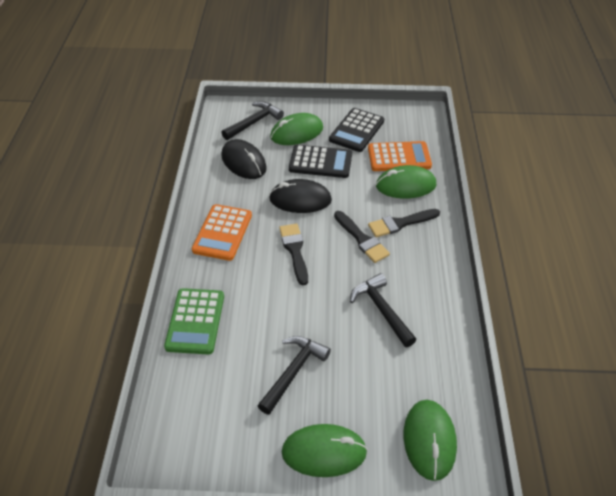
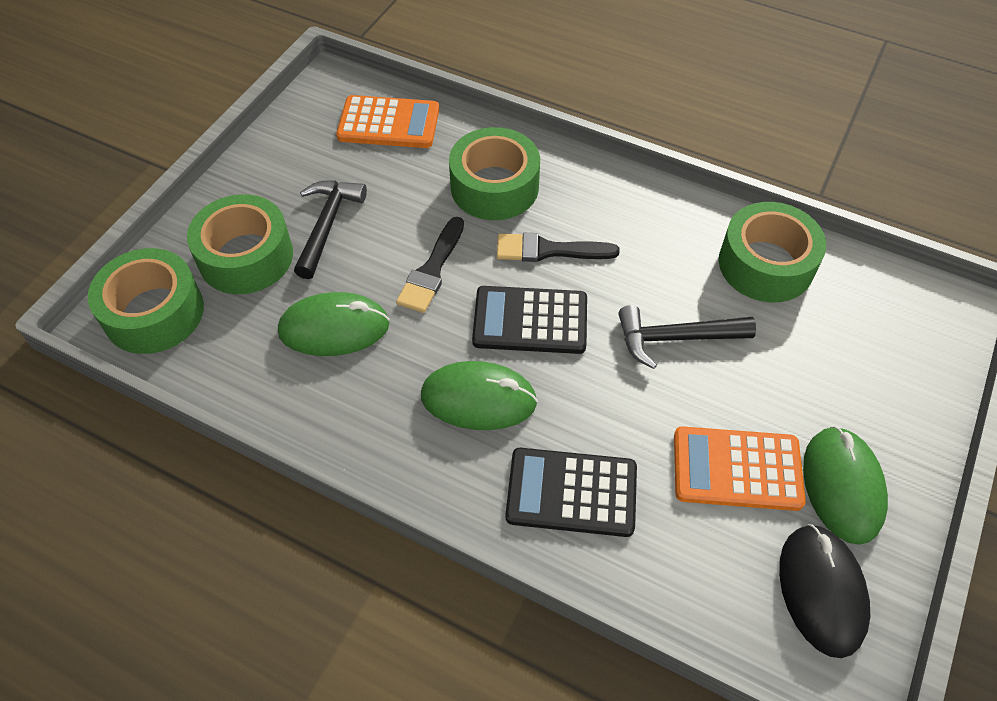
black brush: 3 -> 2
black hammer: 3 -> 2
black mouse: 2 -> 1
green calculator: 1 -> 0
green mouse: 4 -> 3
green tape: 0 -> 4

